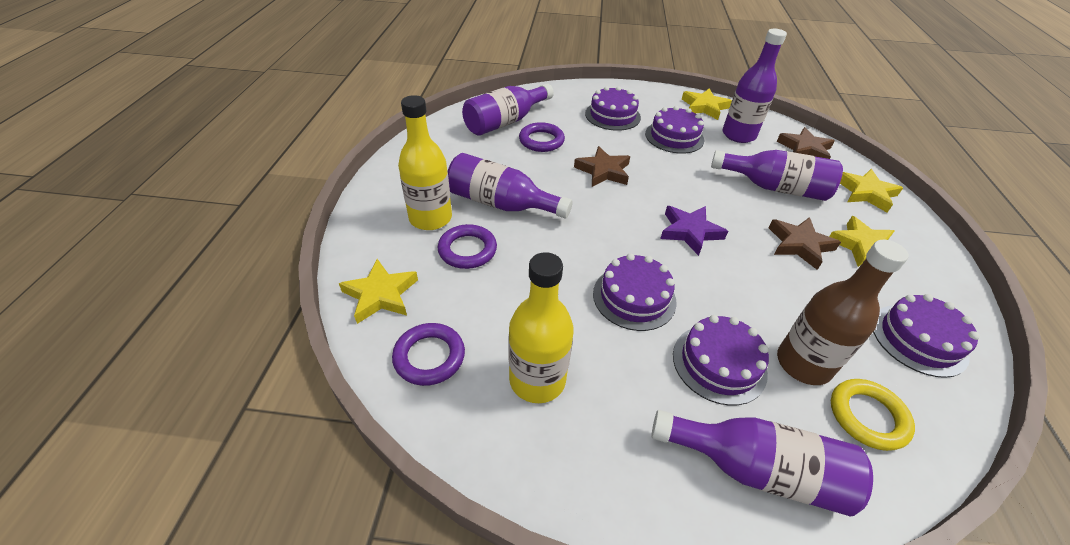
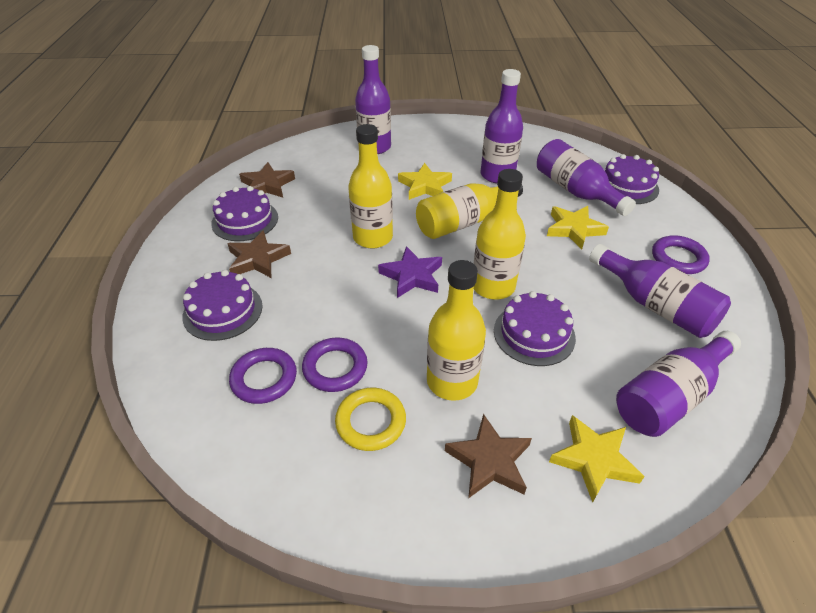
brown bottle: 1 -> 0
purple cake: 5 -> 4
yellow bottle: 2 -> 4
yellow star: 4 -> 3

